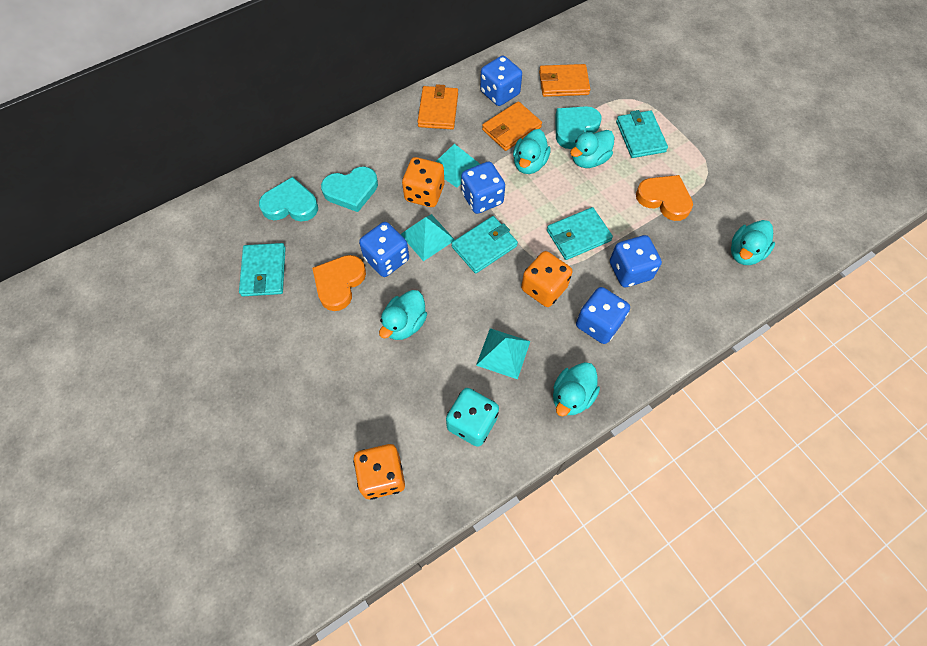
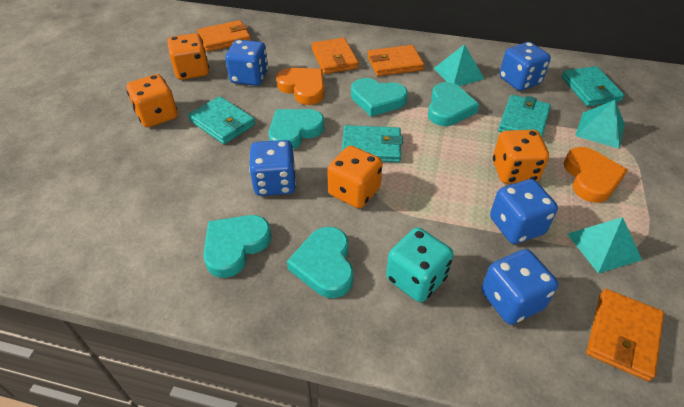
orange dice: 3 -> 4
orange wallet: 3 -> 4
turquoise duck: 5 -> 0
turquoise heart: 3 -> 5

